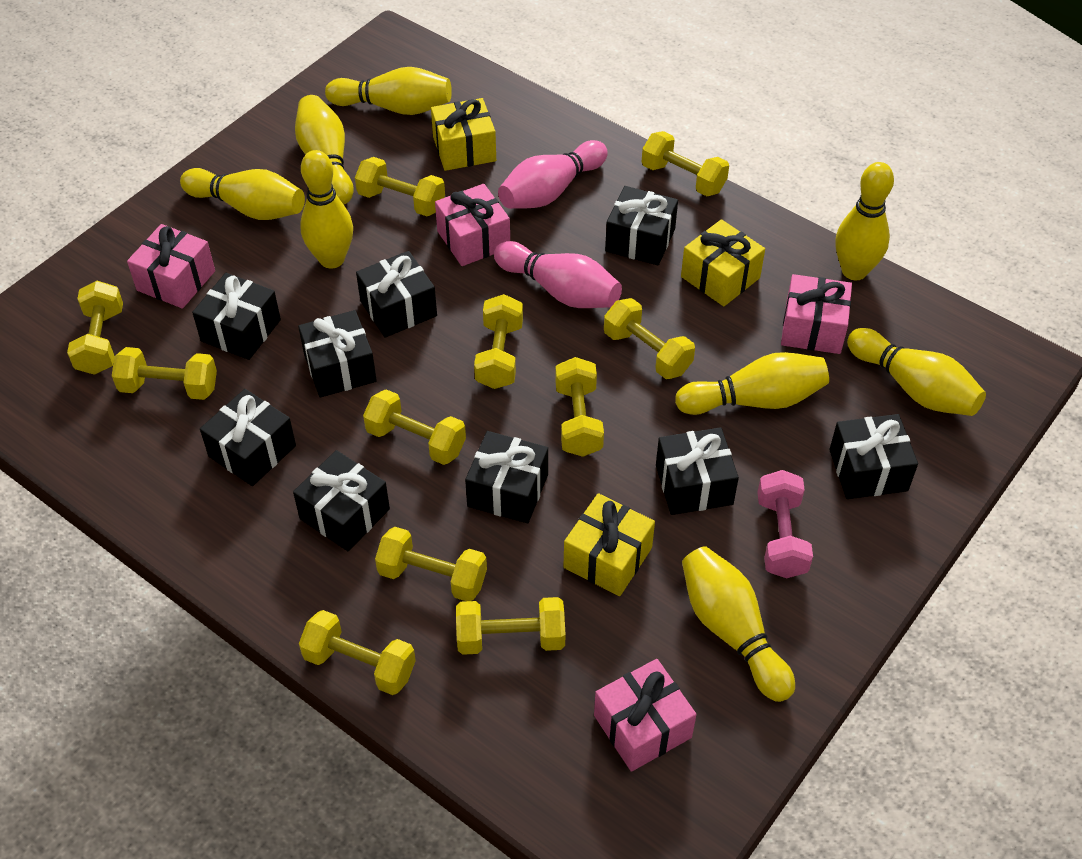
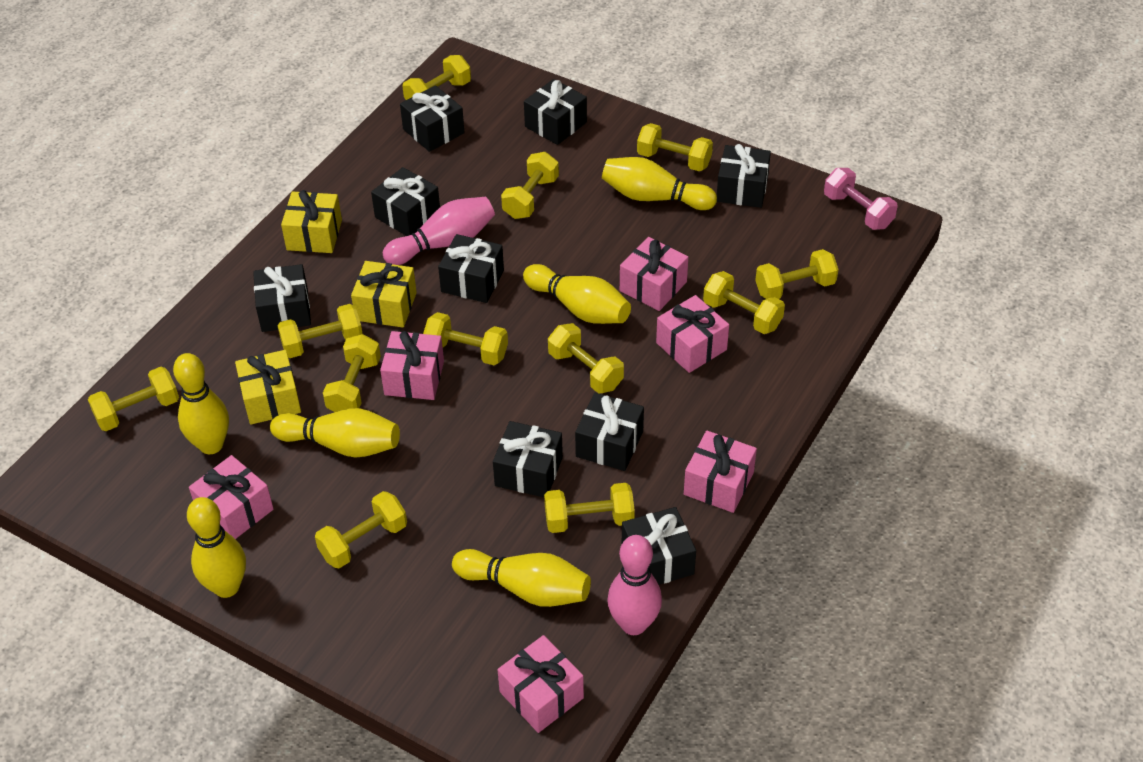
pink gift: 4 -> 6
yellow bowling pin: 8 -> 6
yellow dumbbell: 11 -> 12

